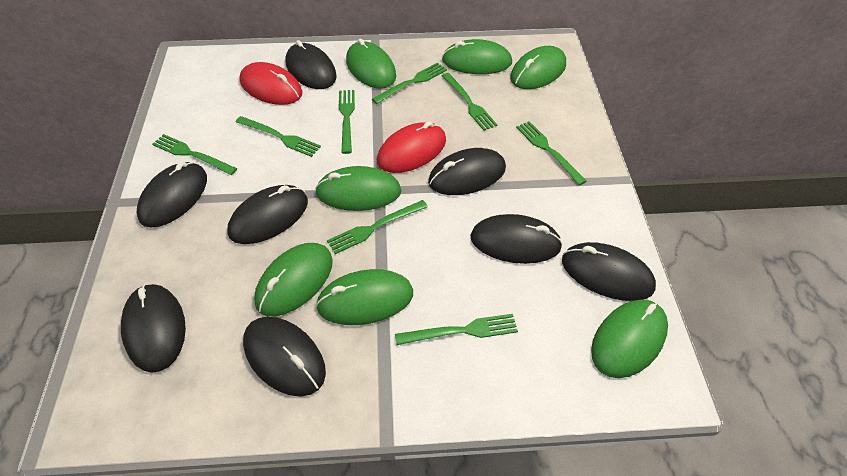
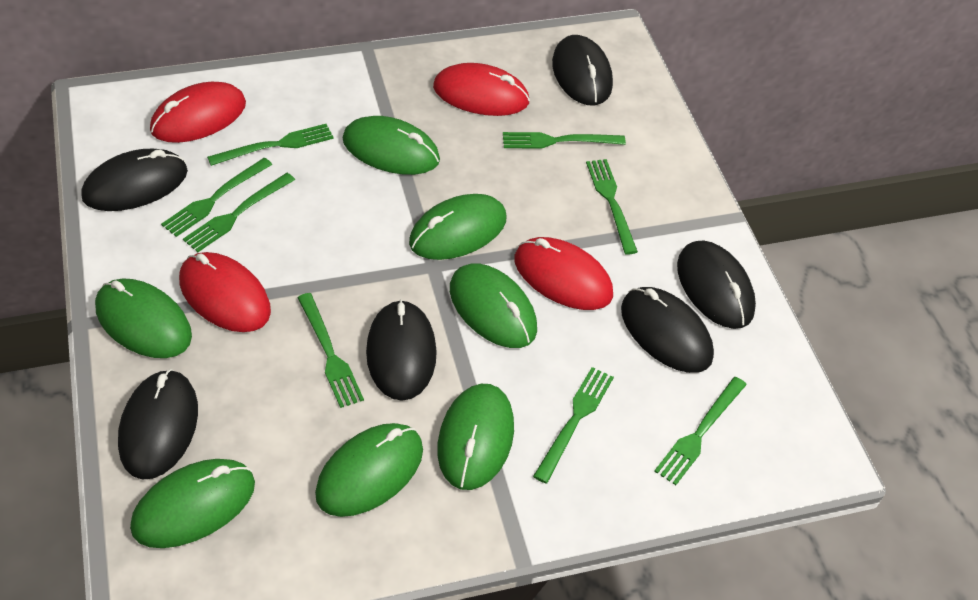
black mouse: 8 -> 6
red mouse: 2 -> 4

